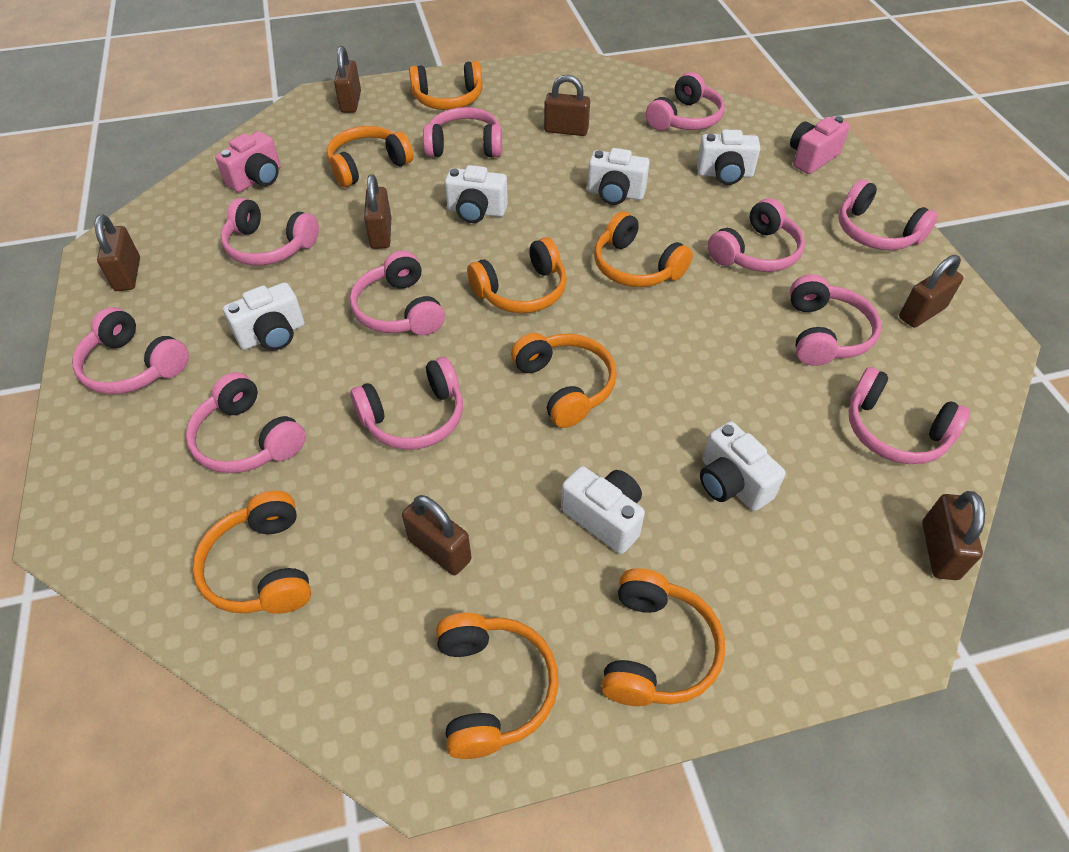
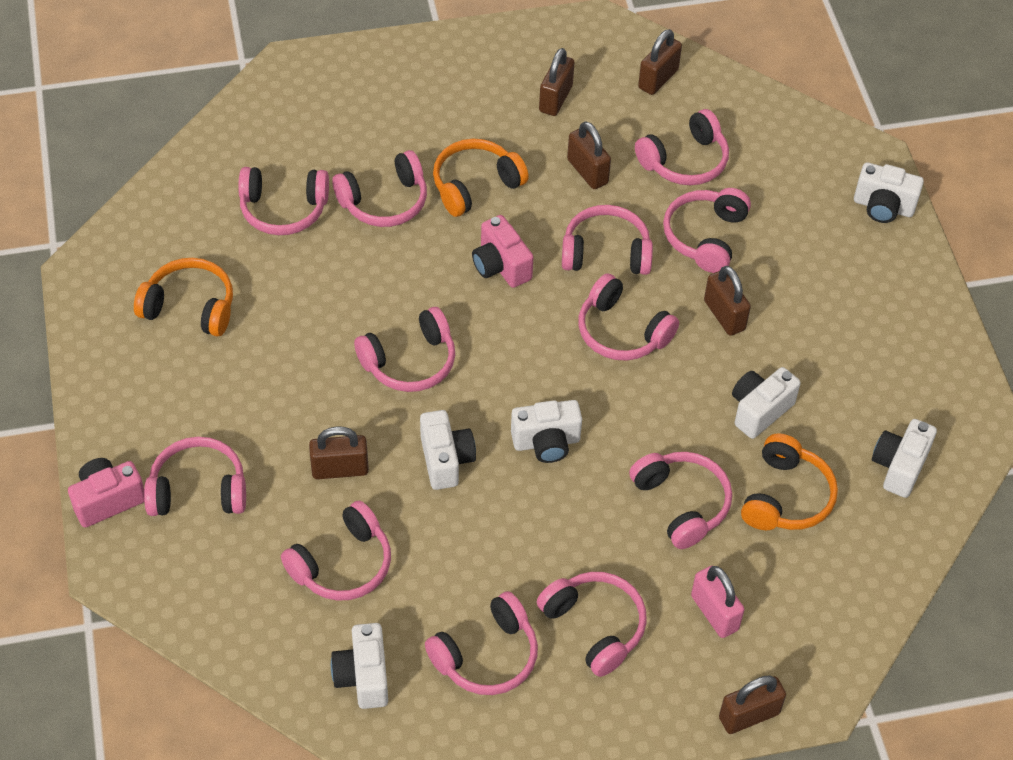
brown padlock: 7 -> 6
orange headphones: 8 -> 3
pink headphones: 11 -> 12
pink padlock: 0 -> 1

